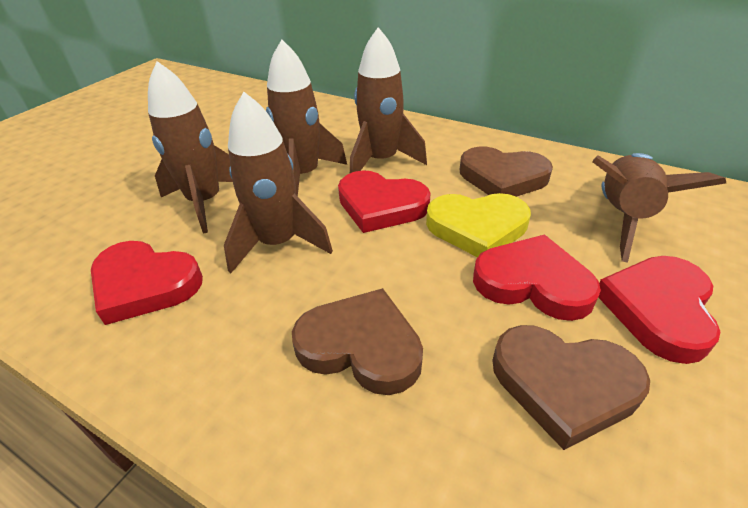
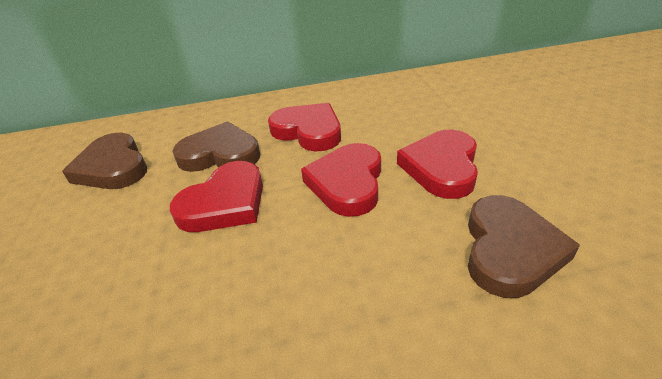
brown rocket: 5 -> 0
yellow heart: 1 -> 0

